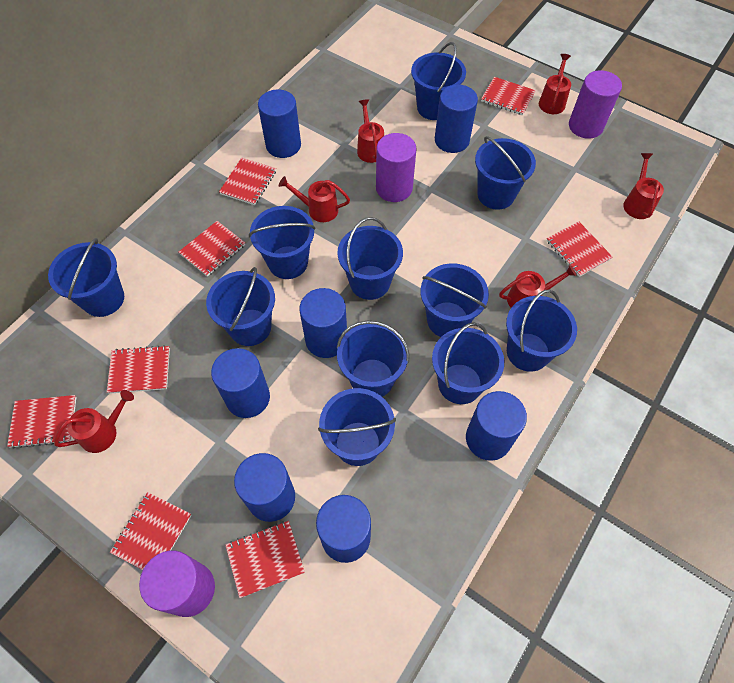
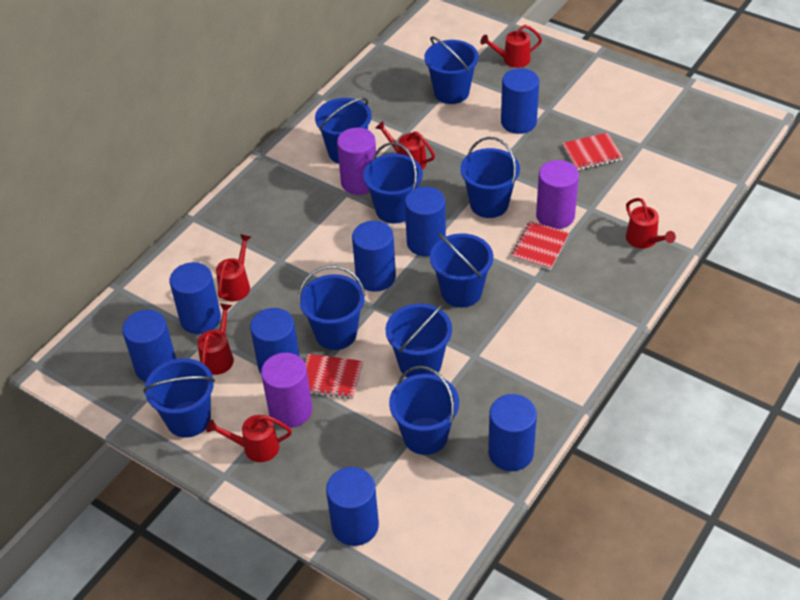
blue bucket: 11 -> 9
blue cylinder: 7 -> 8
red notebook: 8 -> 3

